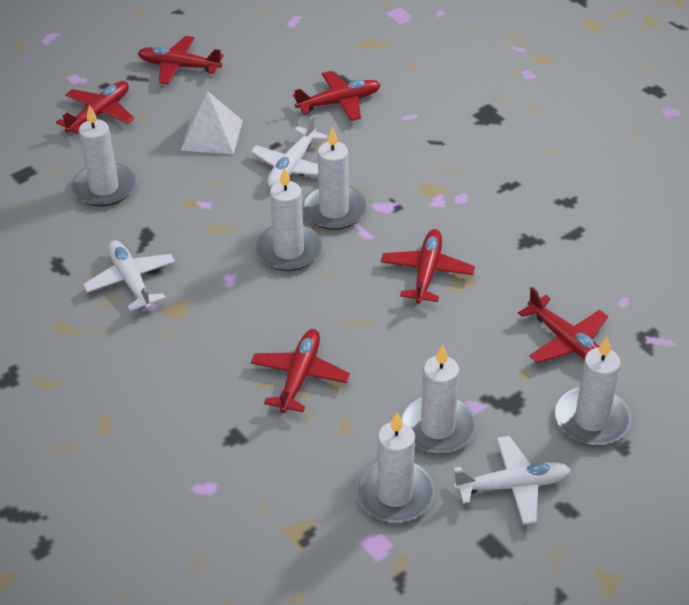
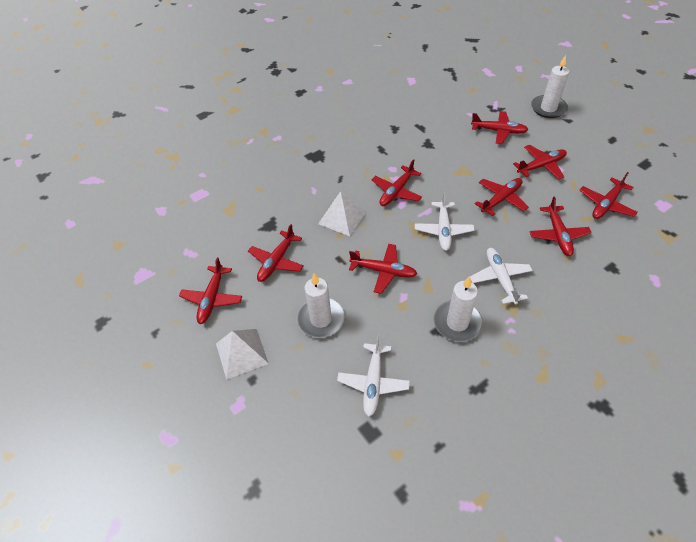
red plane: 6 -> 9
white candle: 6 -> 3
white pyramid: 1 -> 2

